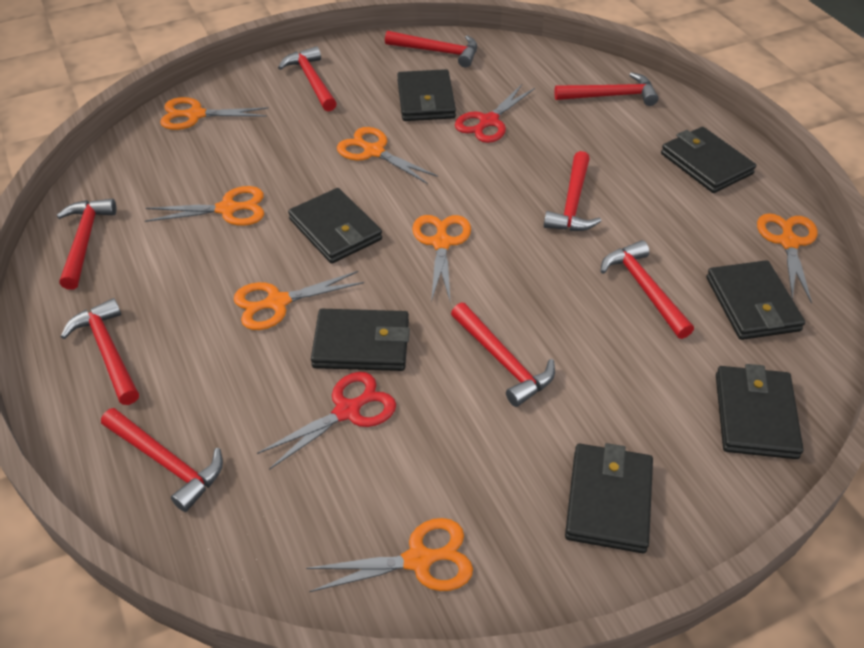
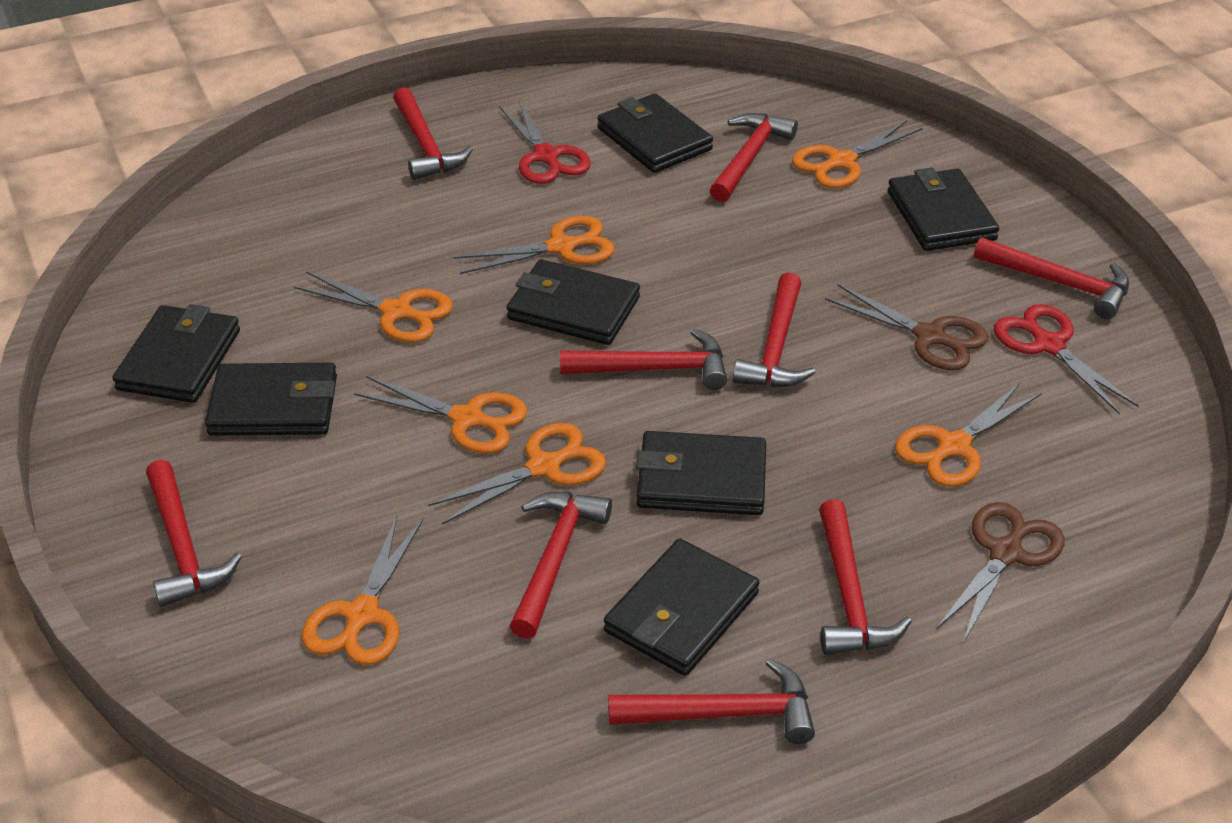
brown scissors: 0 -> 2

